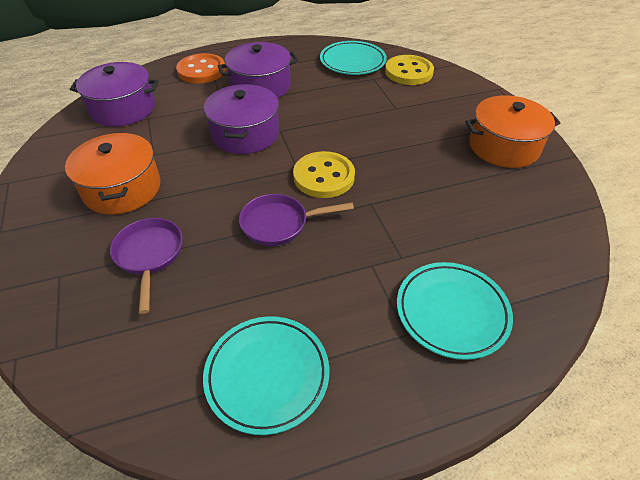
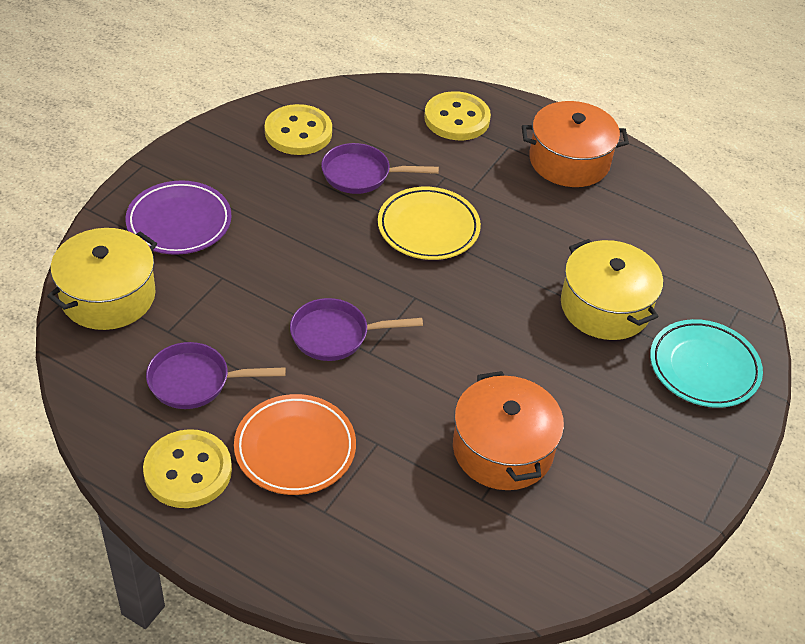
orange button: 1 -> 0
orange plate: 0 -> 1
purple pan: 2 -> 3
purple plate: 0 -> 1
purple pot: 3 -> 0
turquoise plate: 3 -> 1
yellow button: 2 -> 3
yellow plate: 0 -> 1
yellow pot: 0 -> 2

